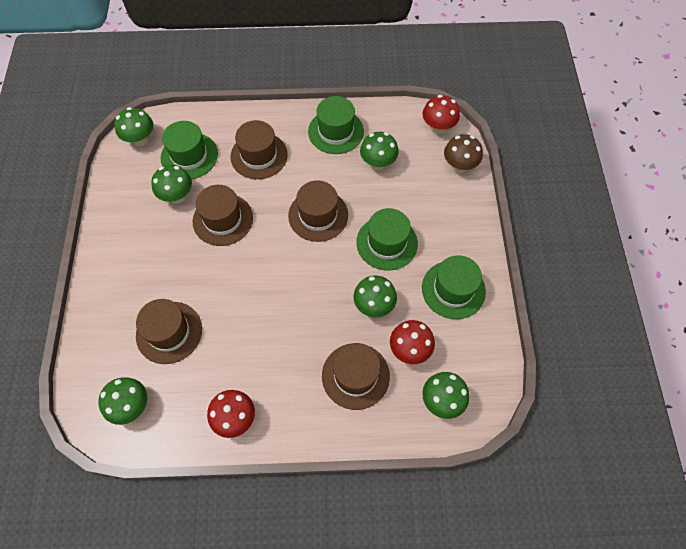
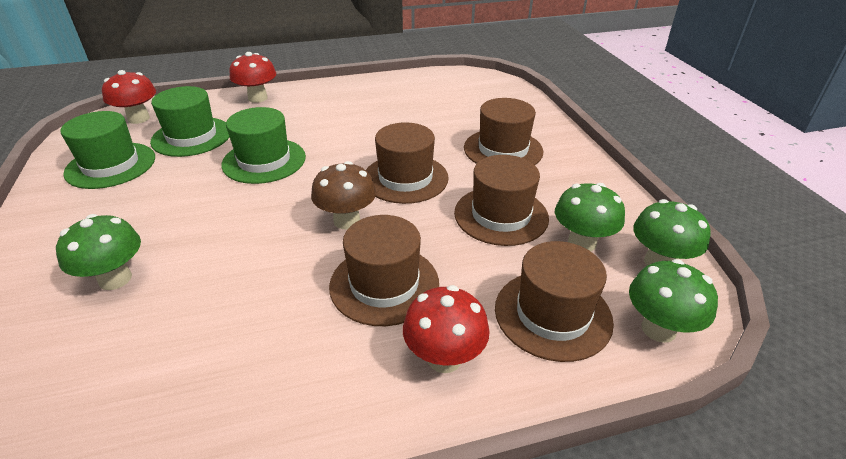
green hat: 4 -> 3
green mushroom: 6 -> 4

